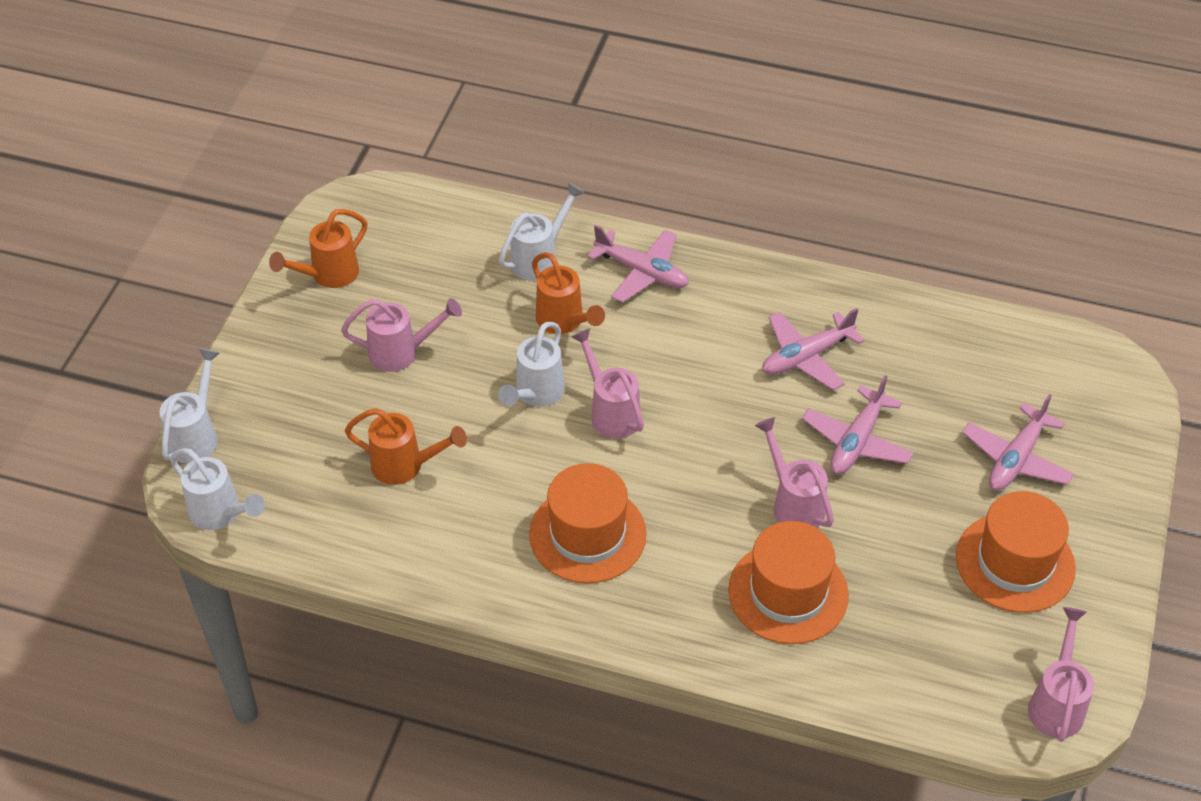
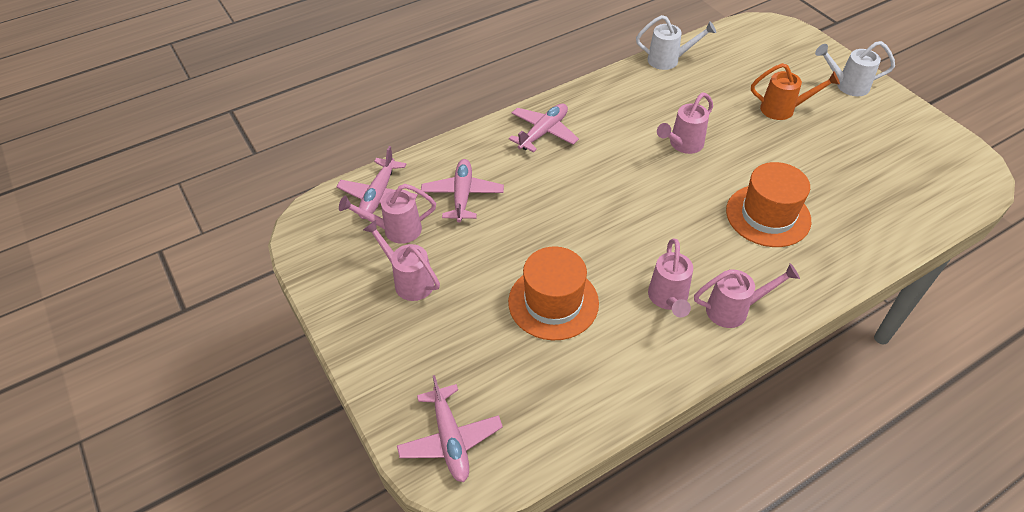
orange hat: 3 -> 2
orange watering can: 3 -> 1
pink watering can: 4 -> 5
white watering can: 4 -> 2

